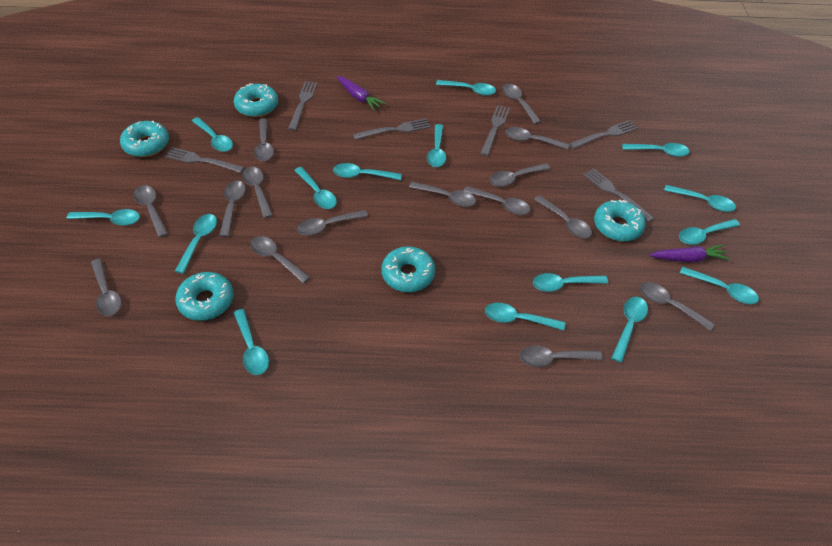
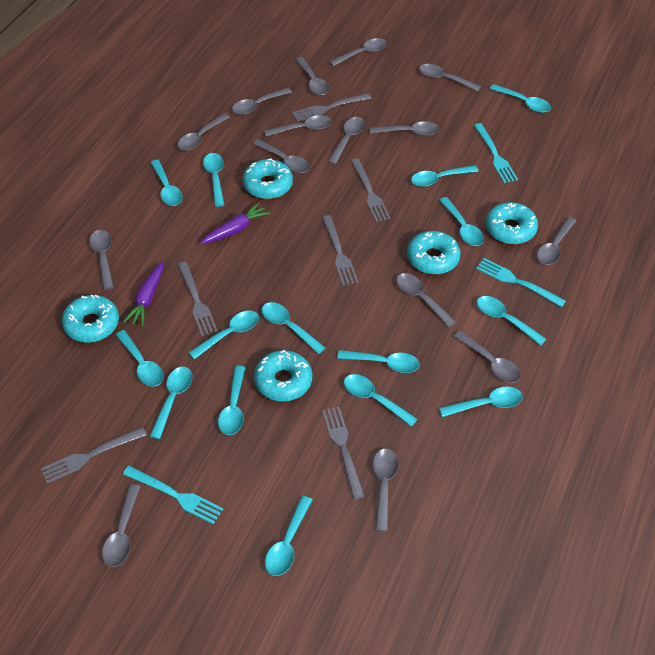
turquoise fork: 0 -> 3

